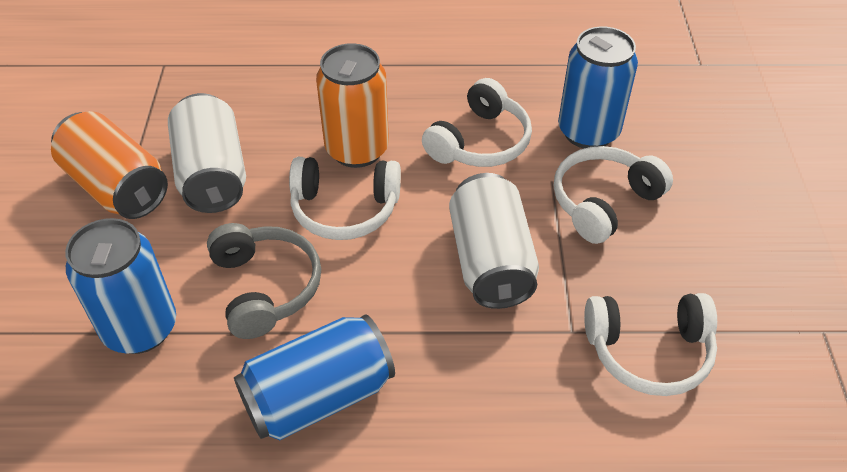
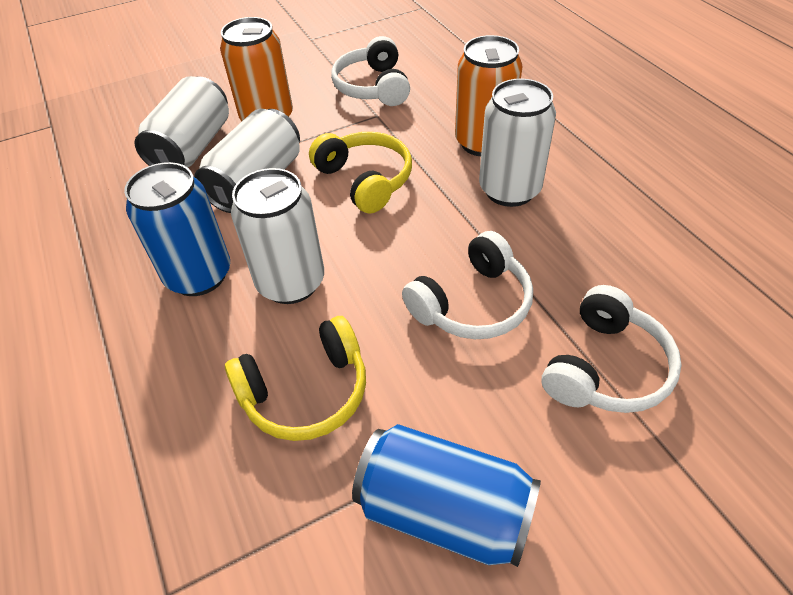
blue can: 3 -> 2
grey headphones: 1 -> 0
white can: 2 -> 4
white headphones: 4 -> 3
yellow headphones: 0 -> 2

